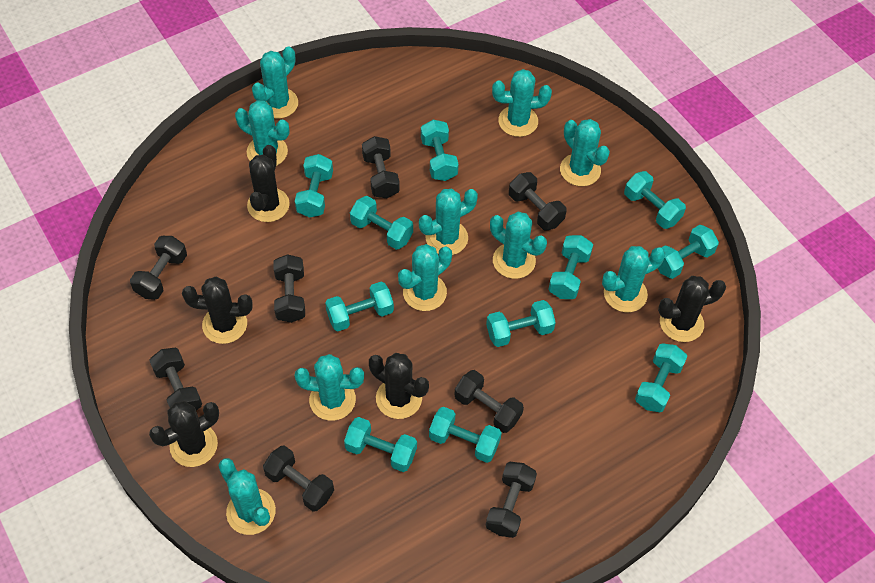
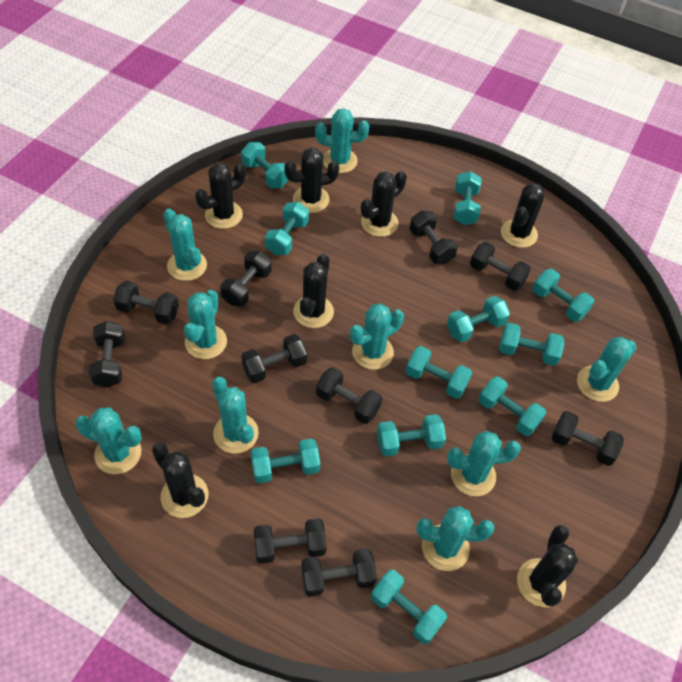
black cactus: 5 -> 7
black dumbbell: 8 -> 10
turquoise cactus: 10 -> 9

